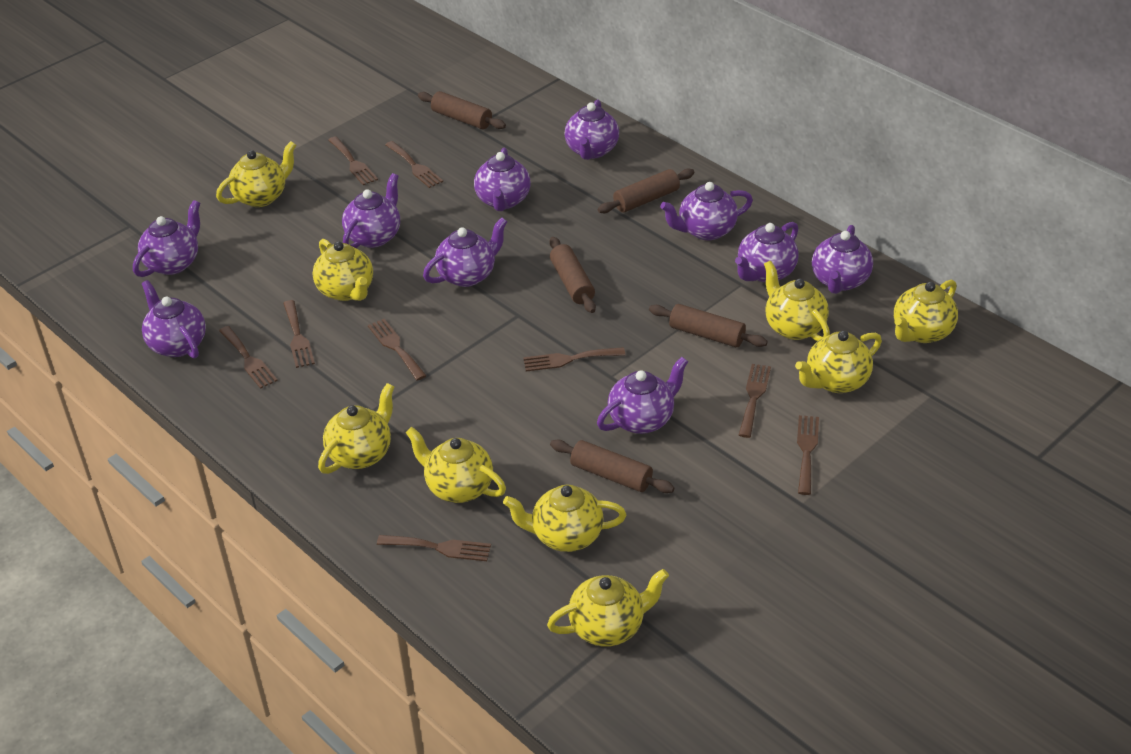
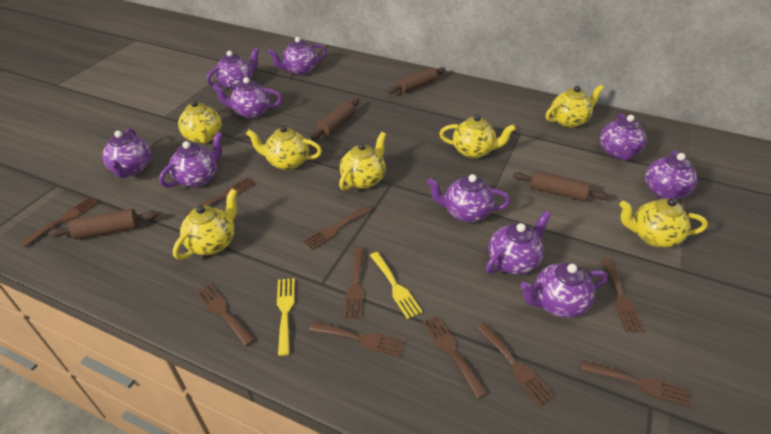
brown fork: 9 -> 10
brown rolling pin: 5 -> 4
yellow fork: 0 -> 2
yellow teapot: 9 -> 7

